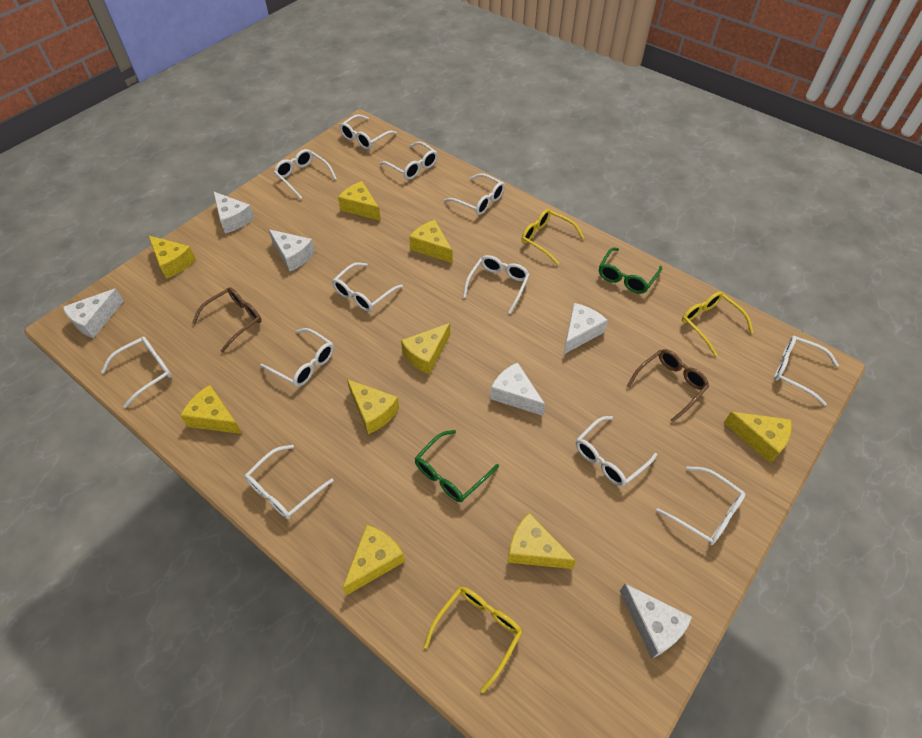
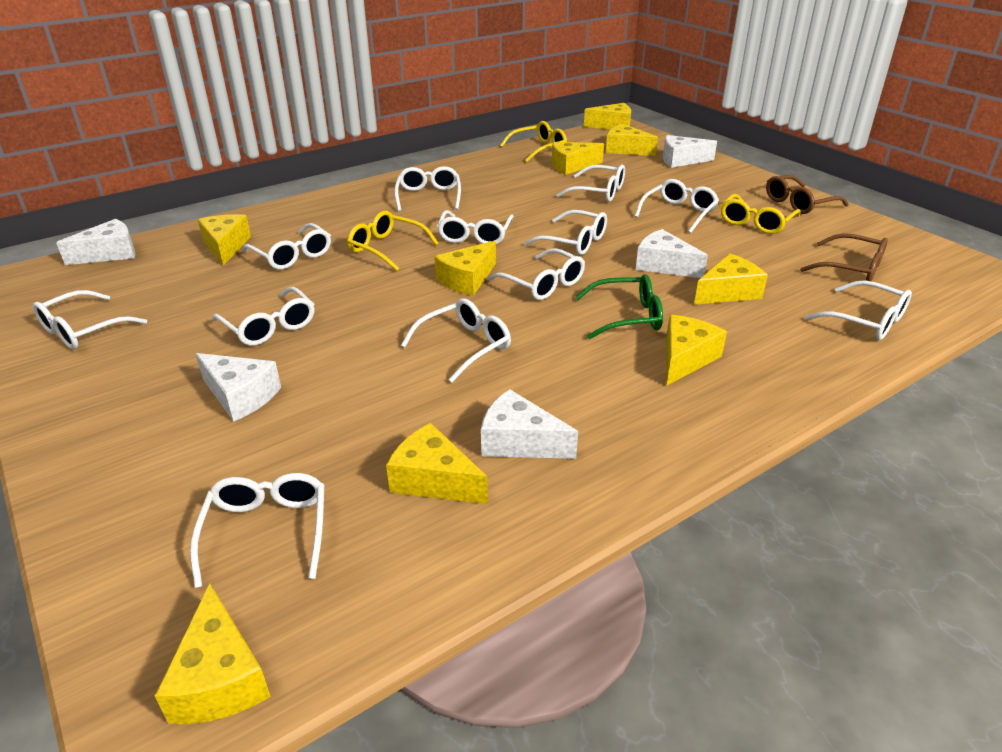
green glasses: 2 -> 1
white cheese: 6 -> 5

